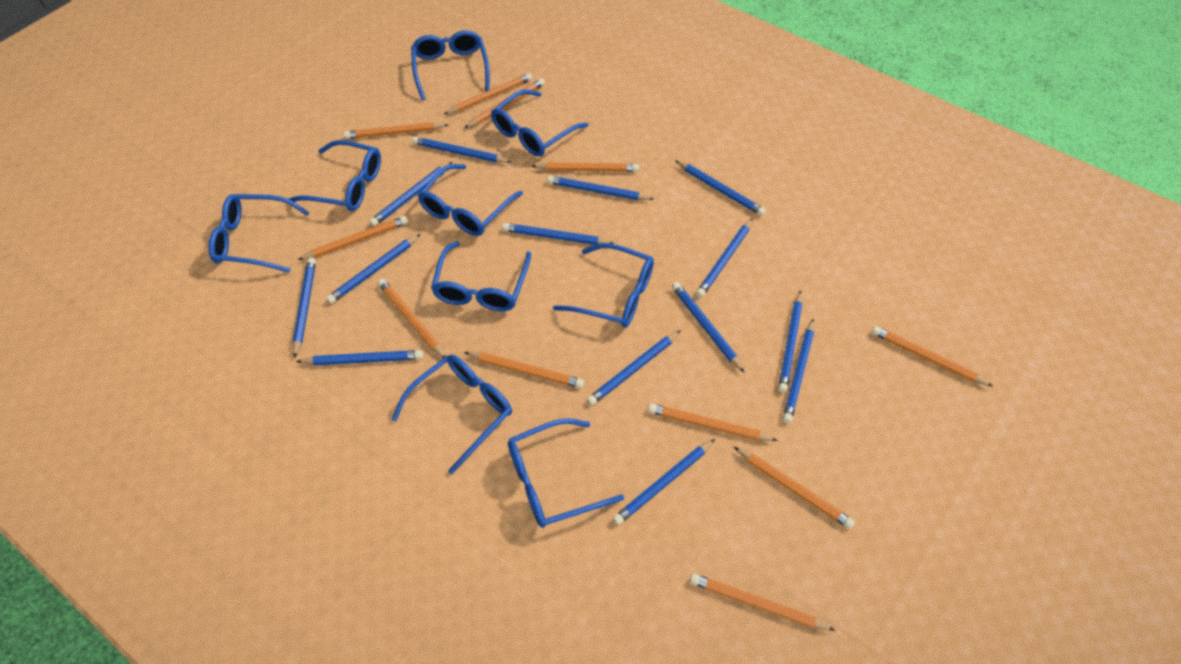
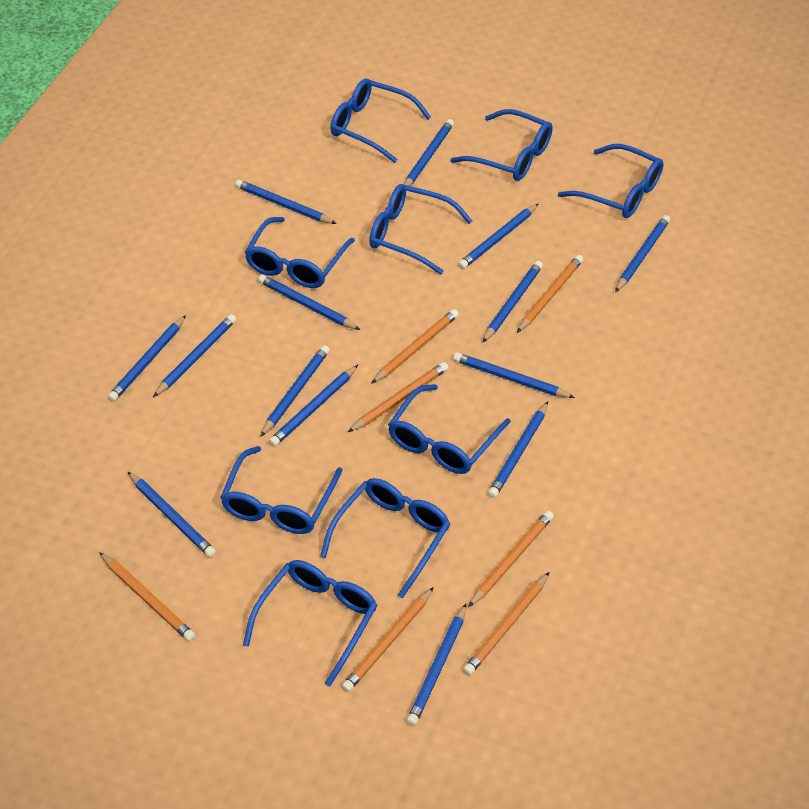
orange pencil: 11 -> 7

